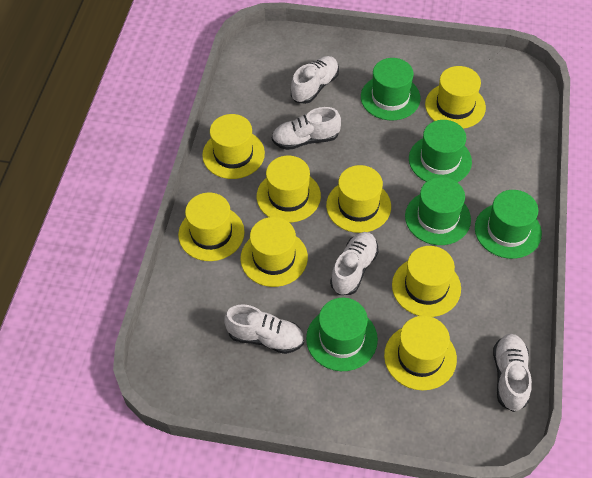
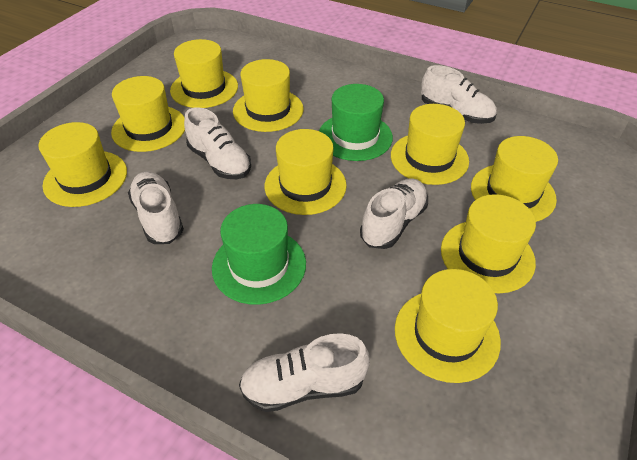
green hat: 5 -> 2
yellow hat: 8 -> 9

